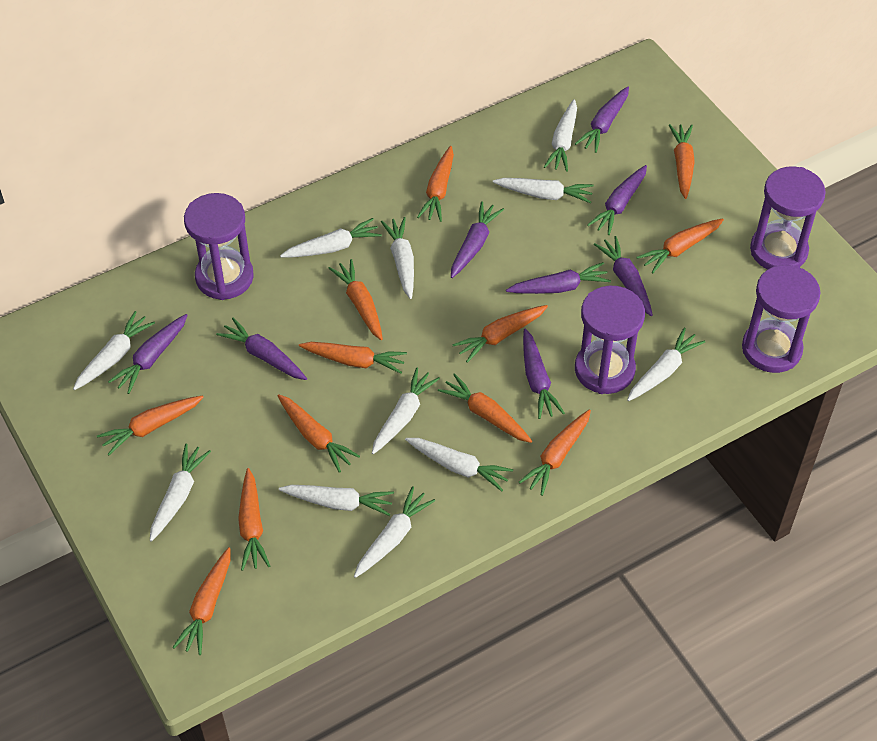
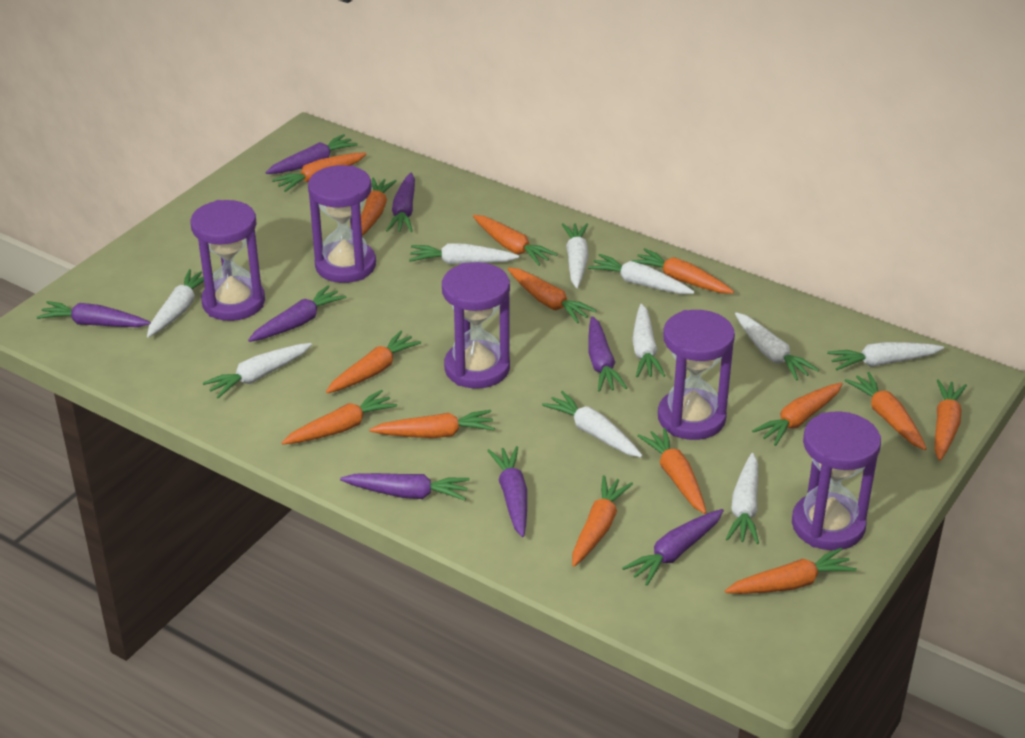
orange carrot: 12 -> 14
purple hourglass: 4 -> 5
white carrot: 11 -> 10

